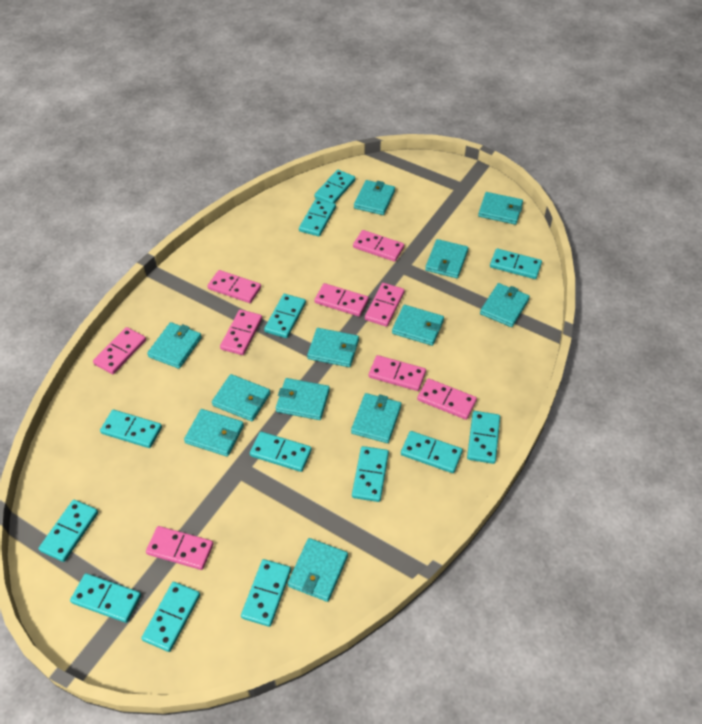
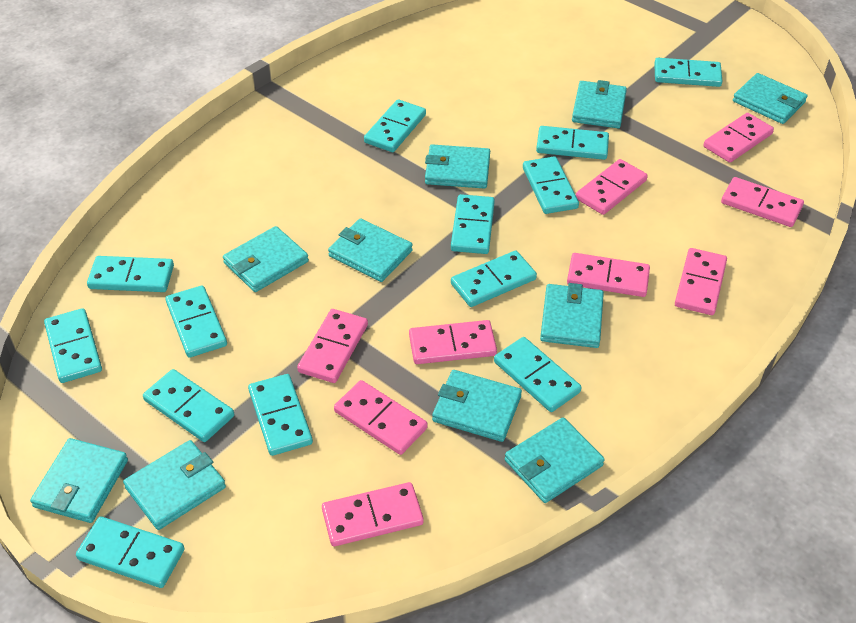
turquoise wallet: 12 -> 10

